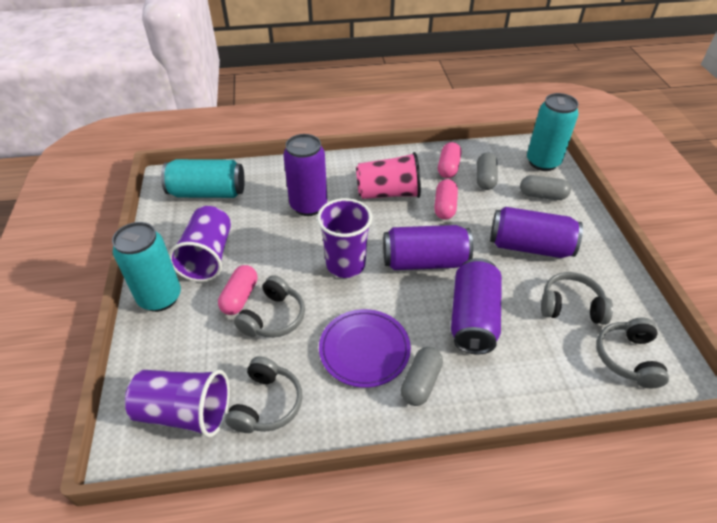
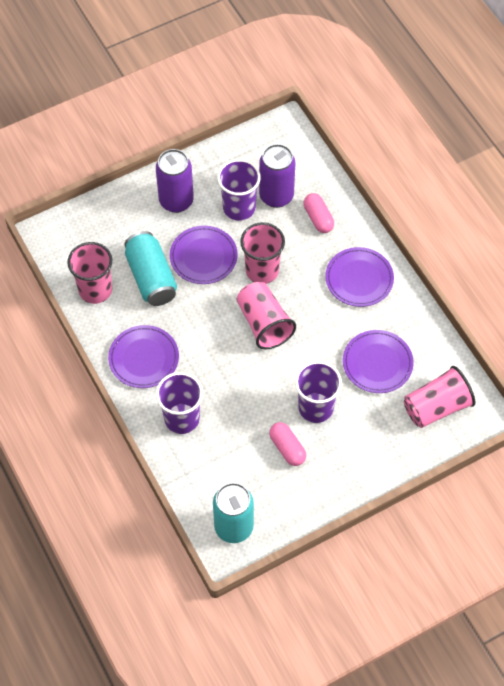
grey capsule: 3 -> 0
grey headphones: 4 -> 0
pink capsule: 3 -> 2
pink cup: 1 -> 4
purple can: 4 -> 2
purple plate: 1 -> 4
turquoise can: 3 -> 2

